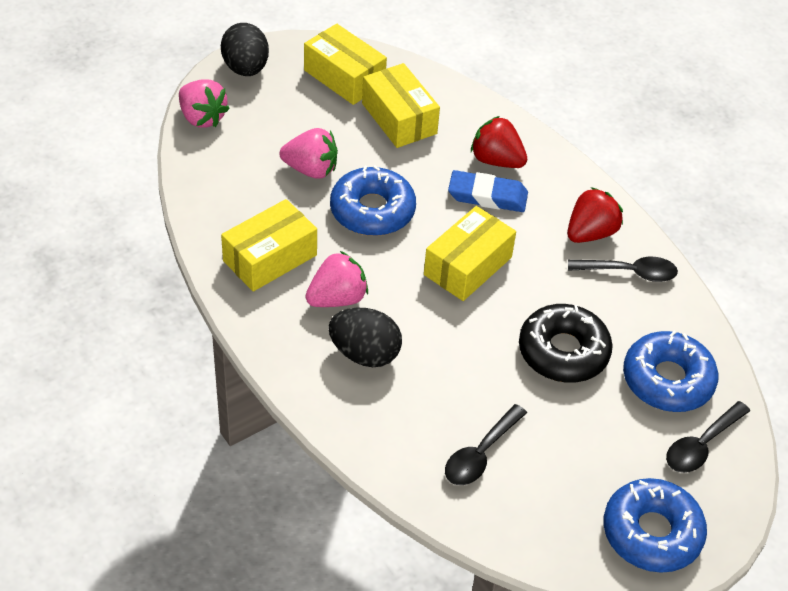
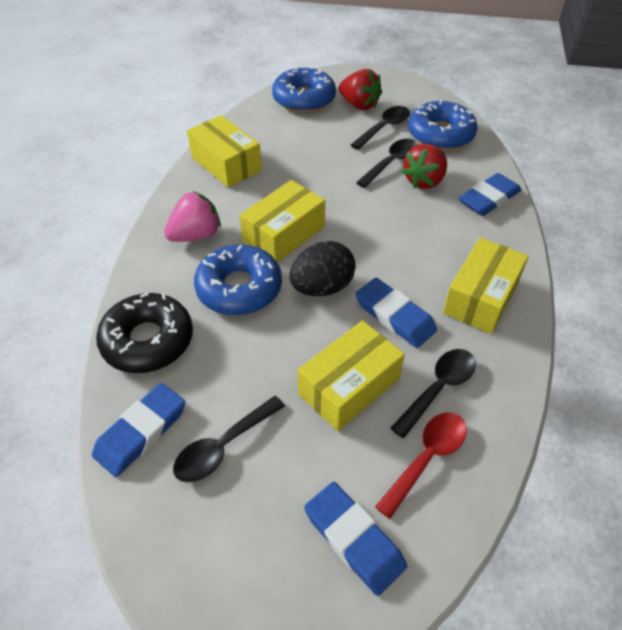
black egg: 2 -> 1
black spoon: 3 -> 4
blue eraser: 1 -> 4
pink strawberry: 3 -> 1
red spoon: 0 -> 1

